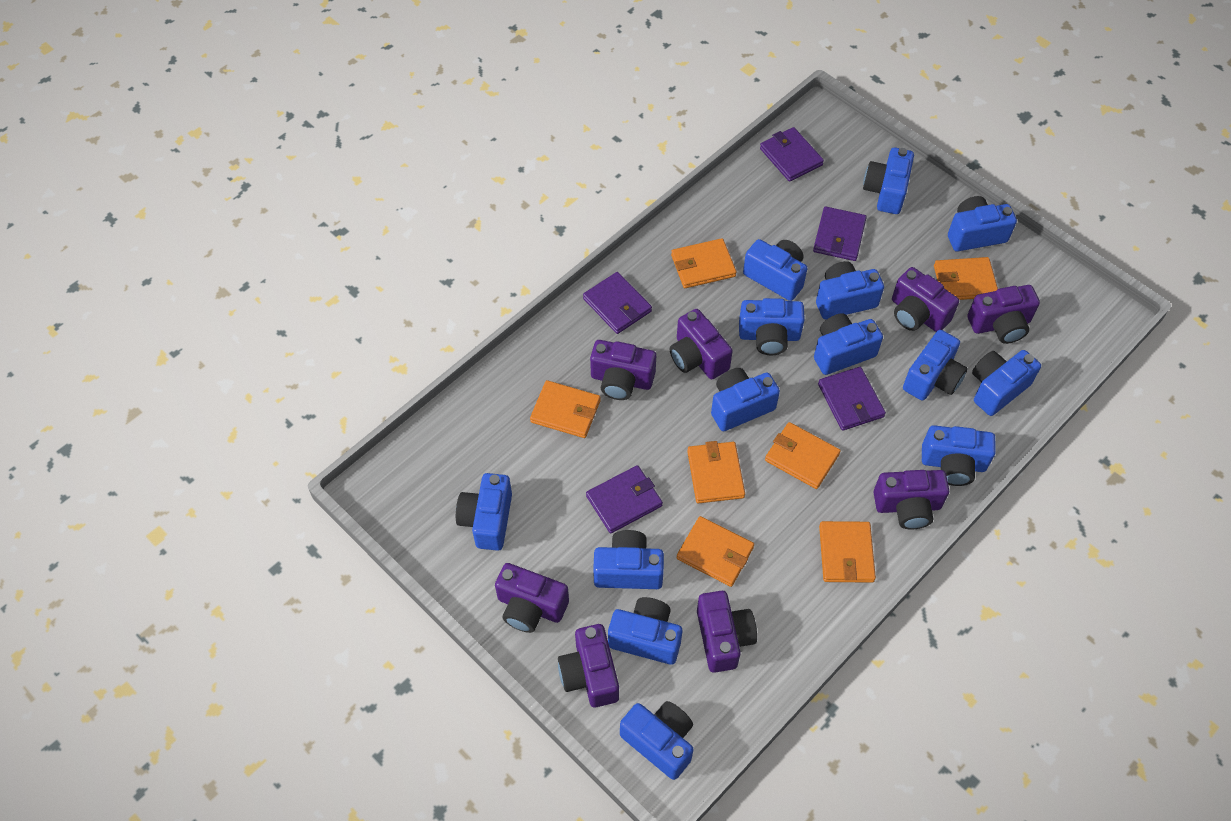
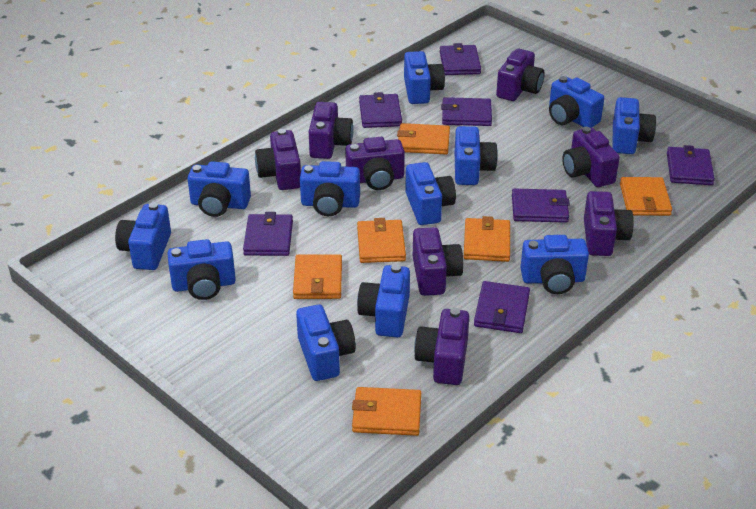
blue camera: 14 -> 12
orange wallet: 7 -> 6
purple wallet: 5 -> 7

